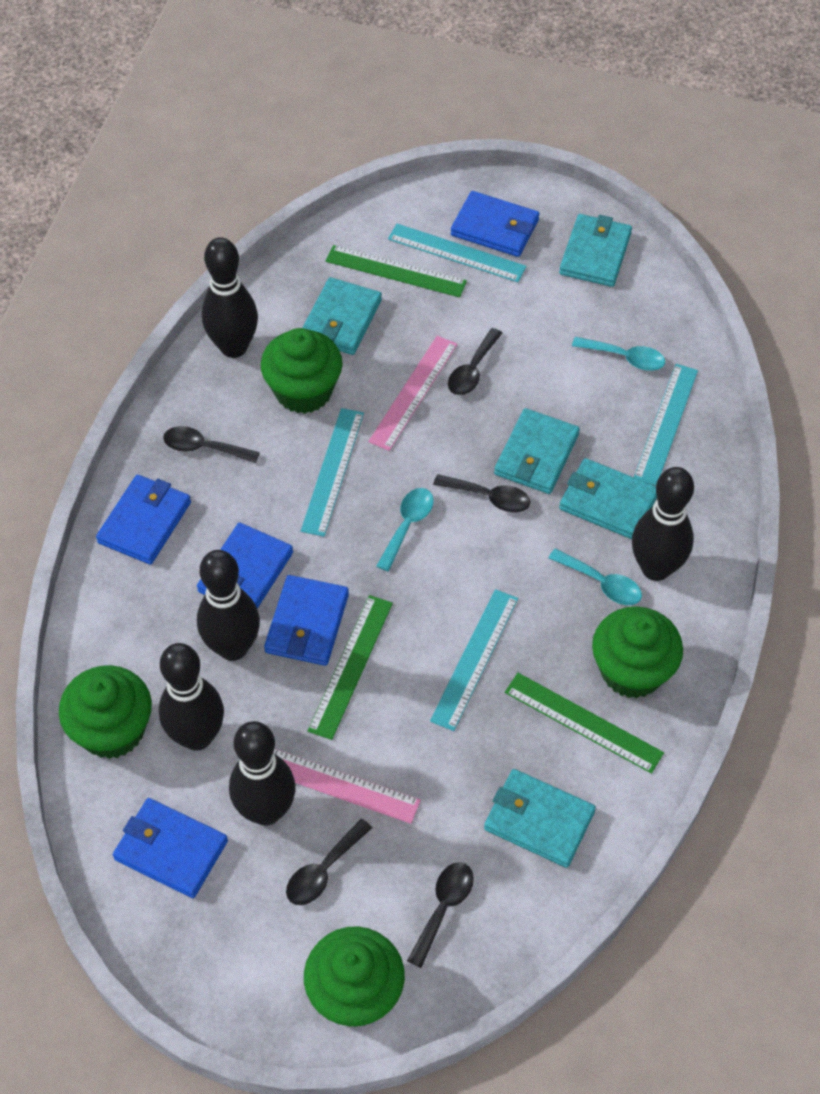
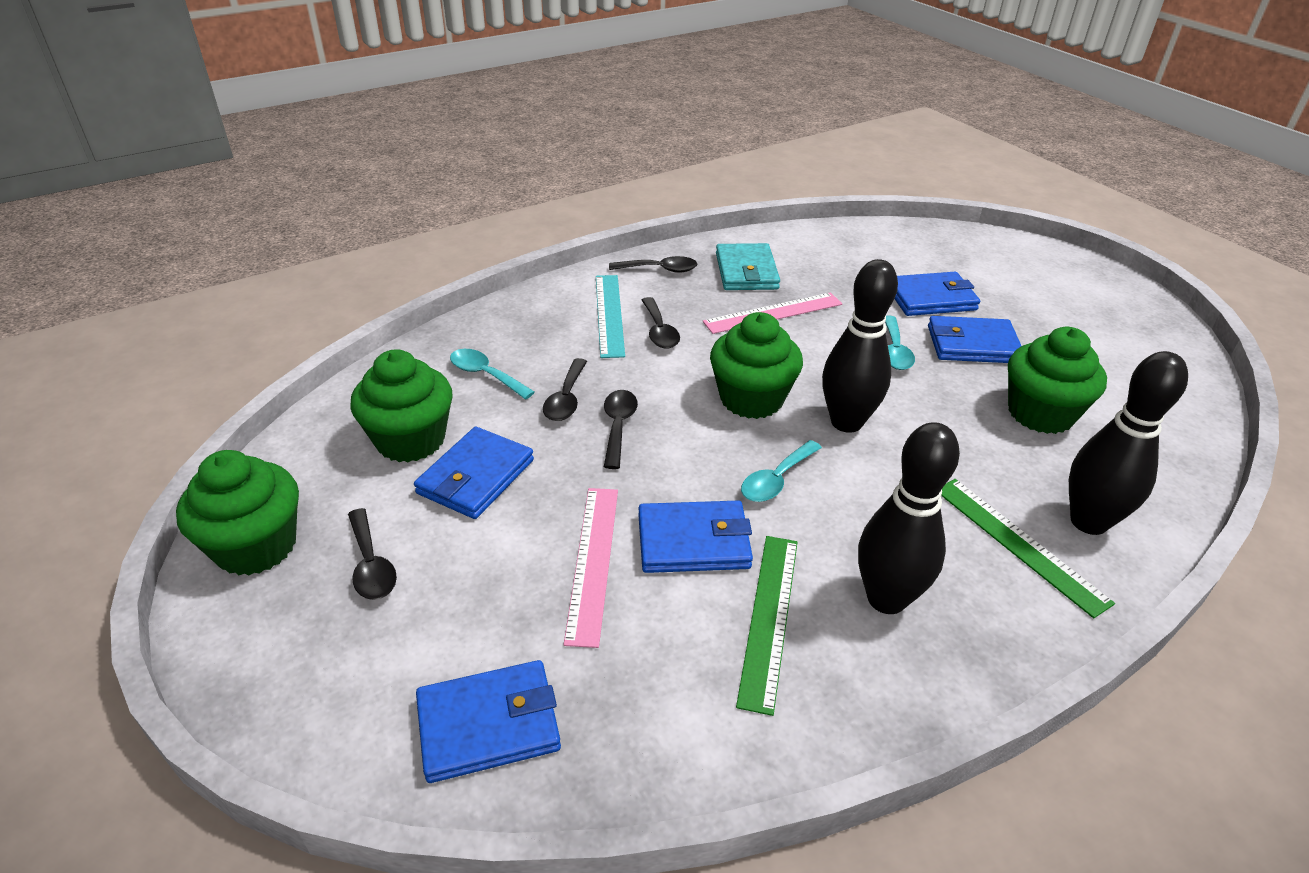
black bowling pin: 5 -> 3
green ruler: 3 -> 2
turquoise ruler: 4 -> 1
turquoise wallet: 5 -> 1

